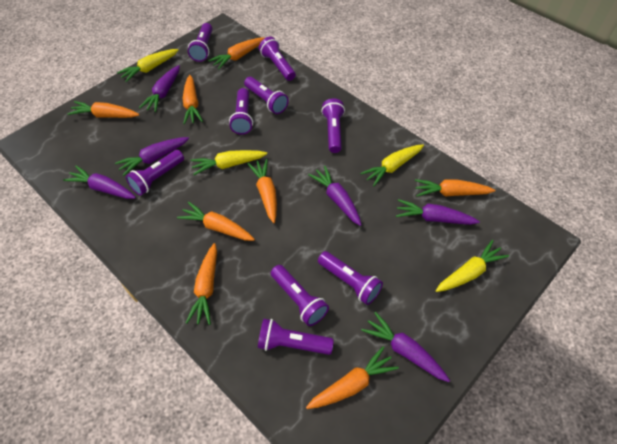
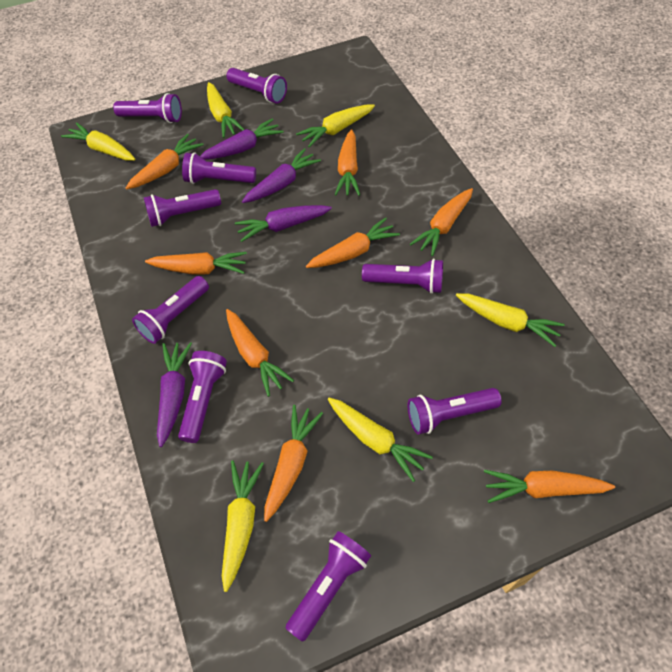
purple carrot: 6 -> 4
yellow carrot: 4 -> 6

